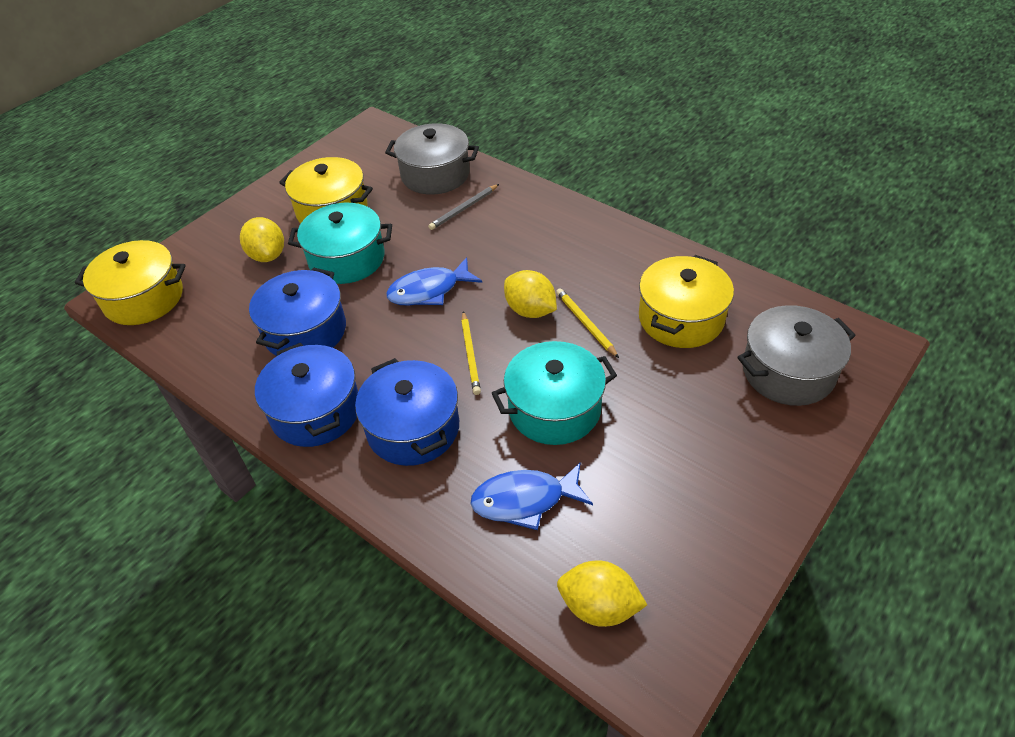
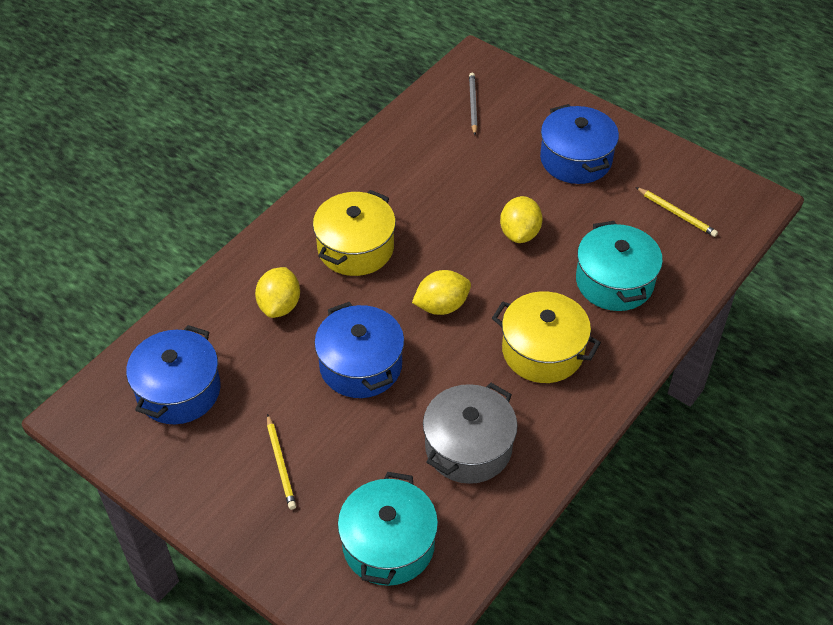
blue fish: 2 -> 0
grey pot: 2 -> 1
yellow pot: 3 -> 2

